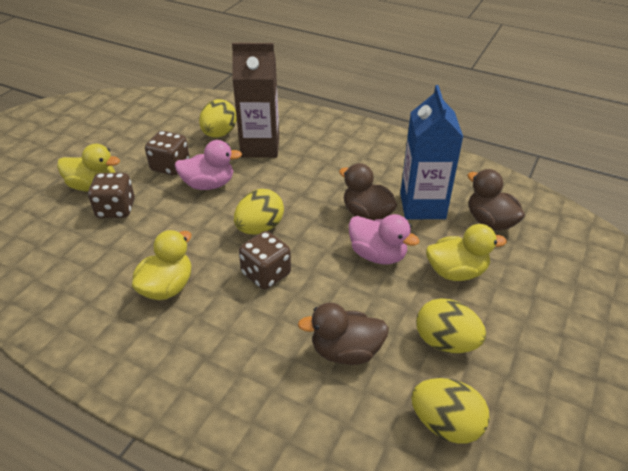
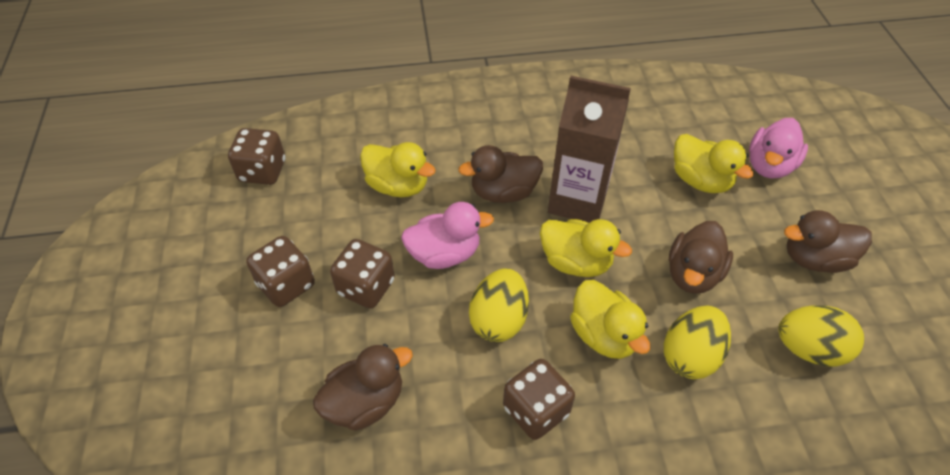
blue carton: 1 -> 0
brown dice: 3 -> 4
brown duck: 3 -> 4
yellow duck: 3 -> 4
yellow egg: 4 -> 3

